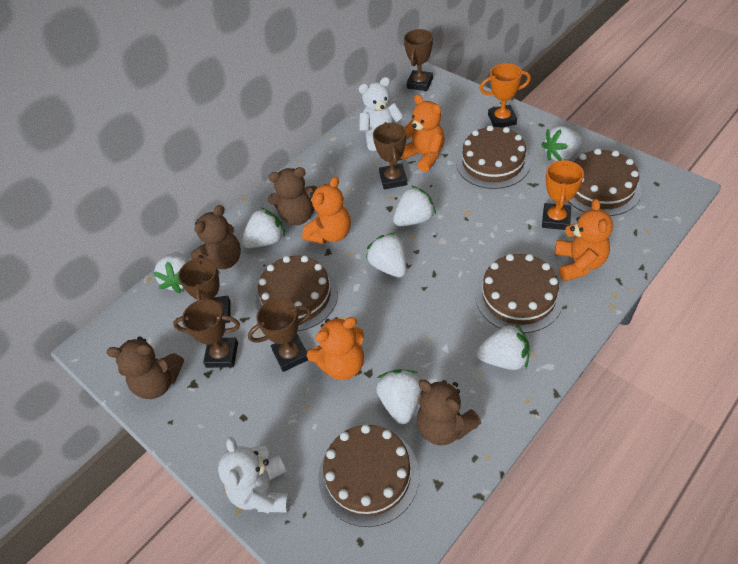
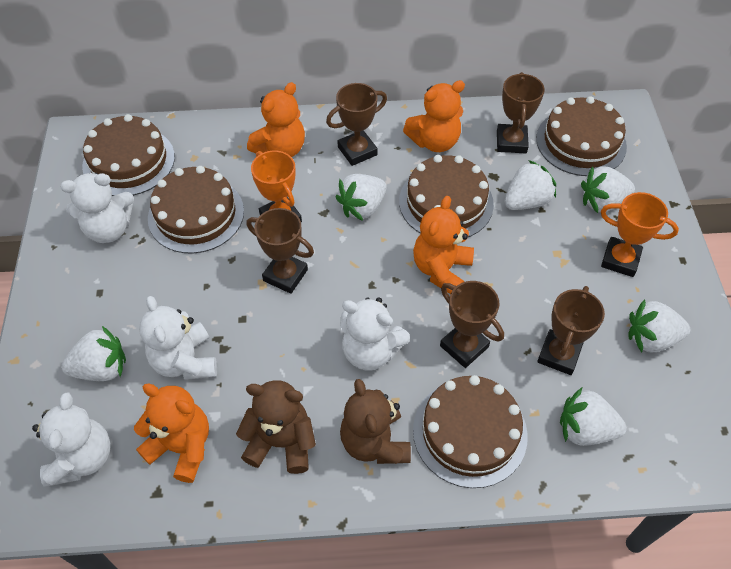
brown teddy bear: 4 -> 2
white strawberry: 7 -> 6
white teddy bear: 2 -> 4

